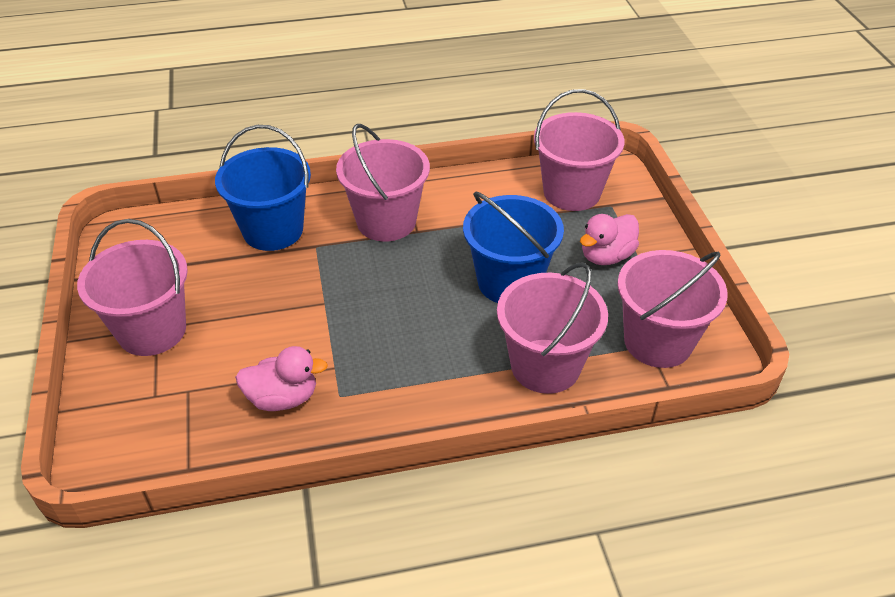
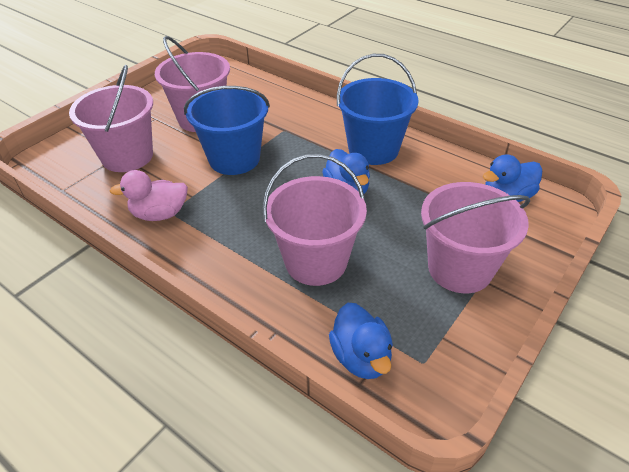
blue duck: 0 -> 3
pink bucket: 5 -> 4
pink duck: 2 -> 1

